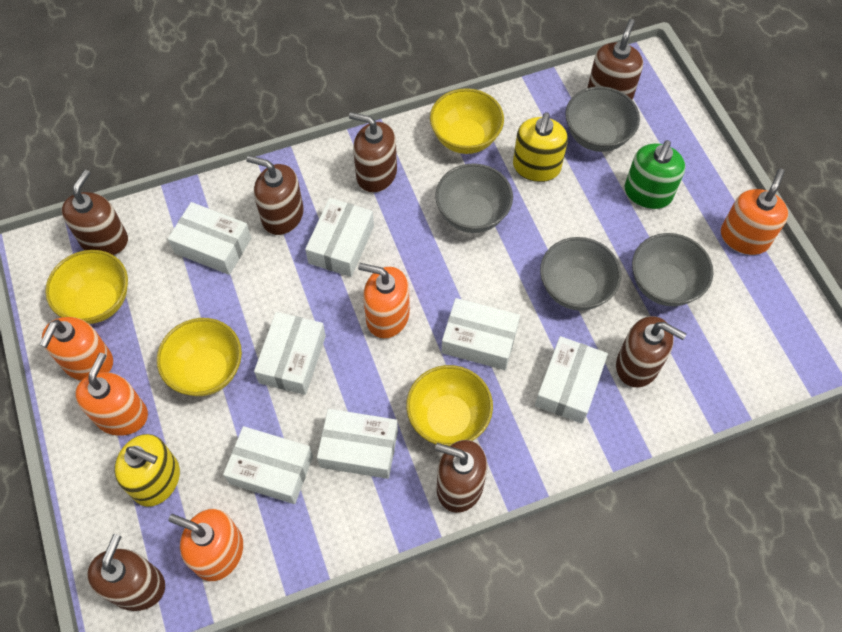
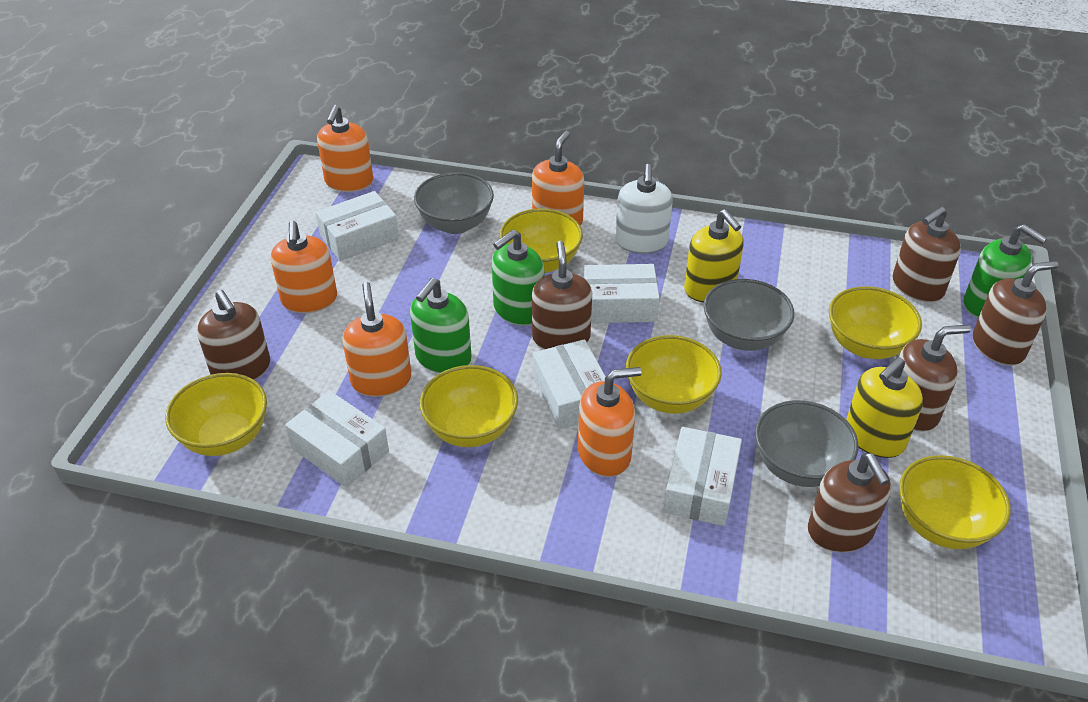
brown soap dispenser: 7 -> 6
green soap dispenser: 1 -> 3
grey bowl: 4 -> 3
white box: 7 -> 5
white soap dispenser: 0 -> 1
yellow bowl: 4 -> 6

